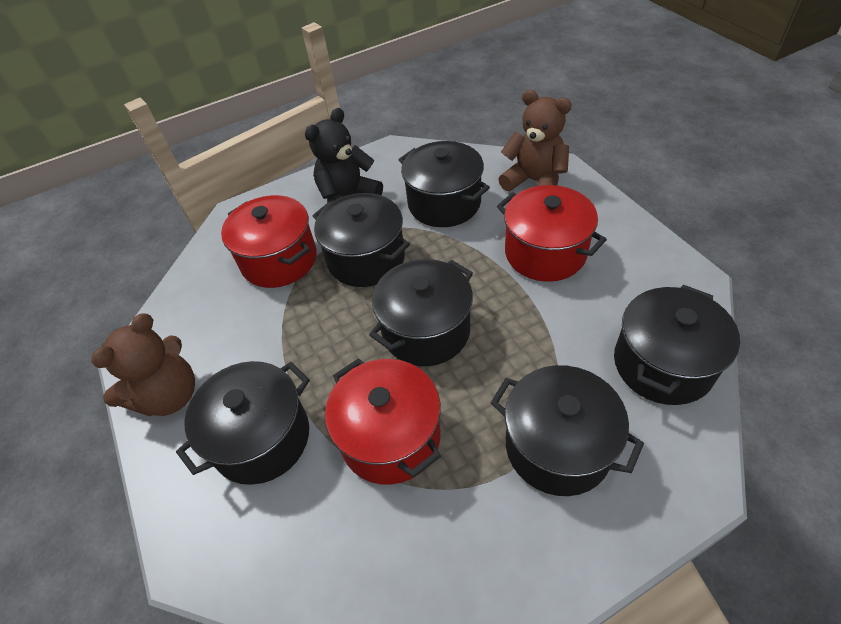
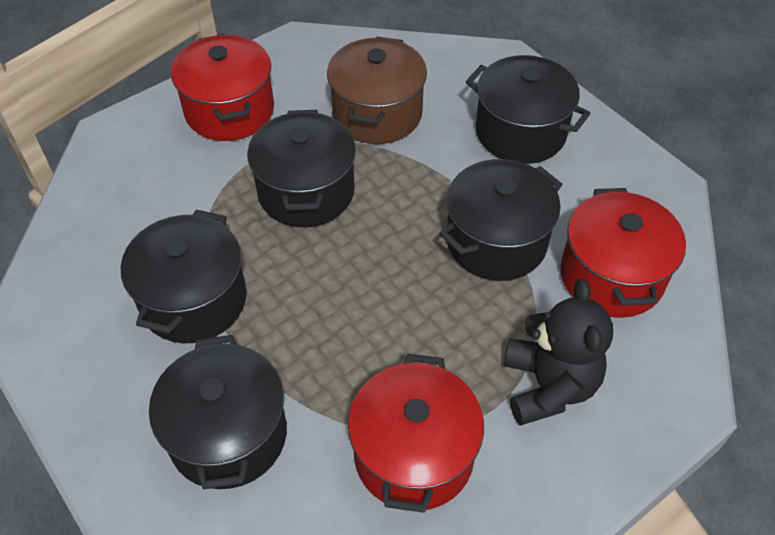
black pot: 6 -> 5
brown pot: 0 -> 1
brown teddy bear: 2 -> 0

